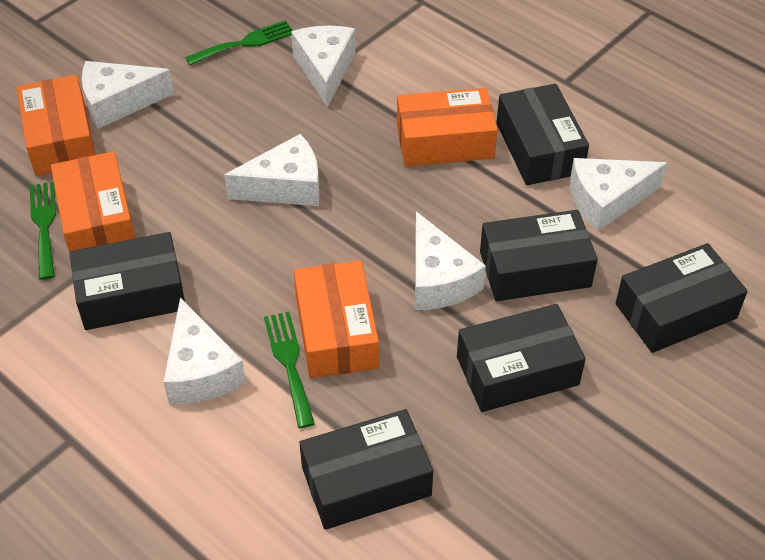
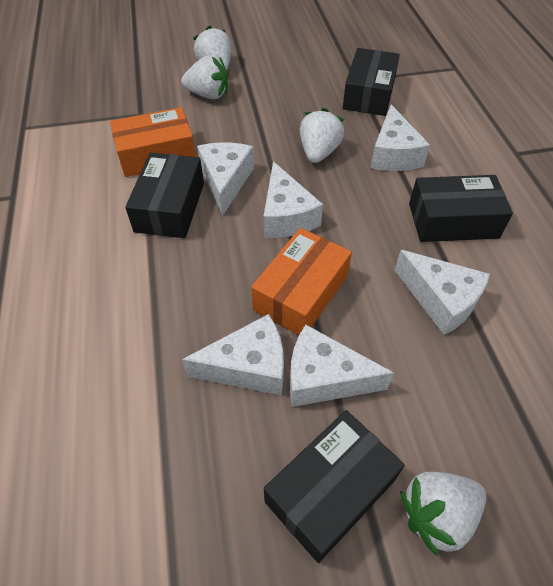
black box: 6 -> 4
green fork: 3 -> 0
orange box: 4 -> 2
white strawberry: 0 -> 4

